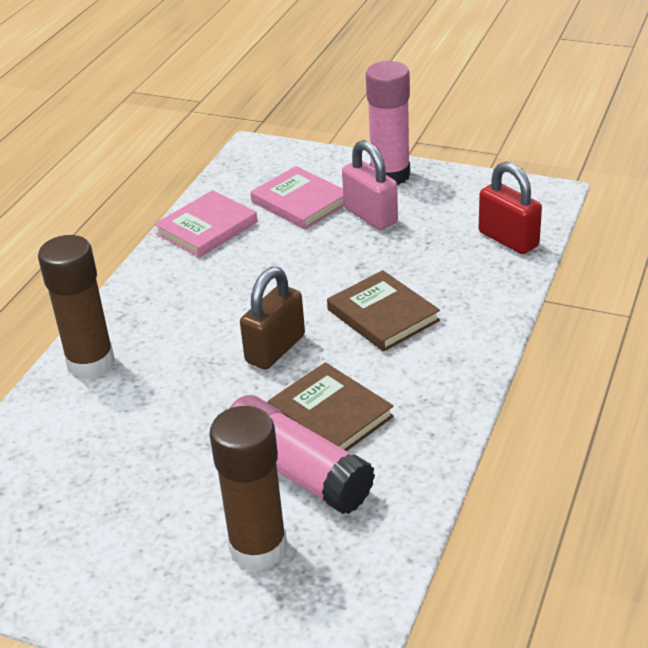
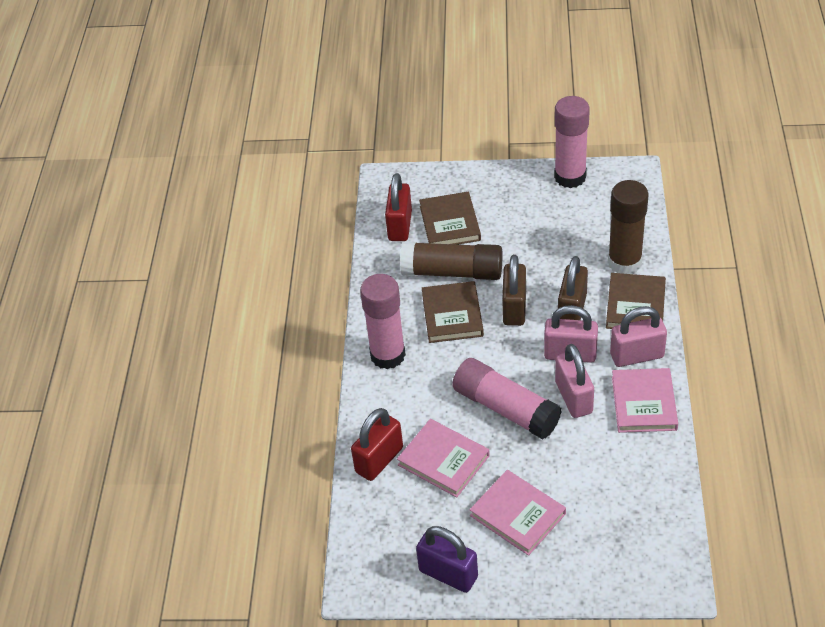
brown book: 2 -> 3
brown padlock: 1 -> 2
pink book: 2 -> 3
pink glue stick: 2 -> 3
pink padlock: 1 -> 3
purple padlock: 0 -> 1
red padlock: 1 -> 2

